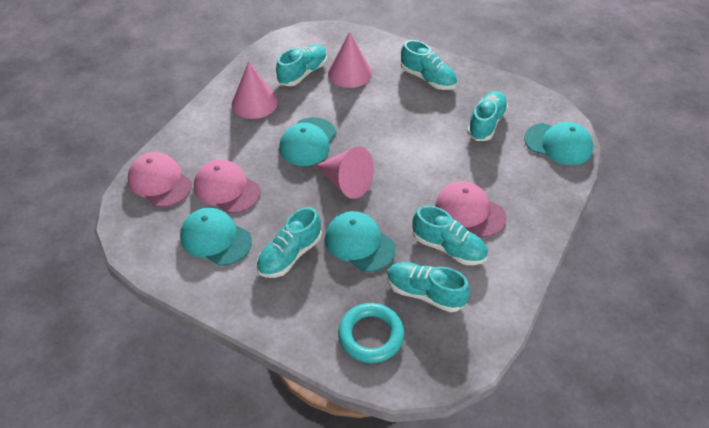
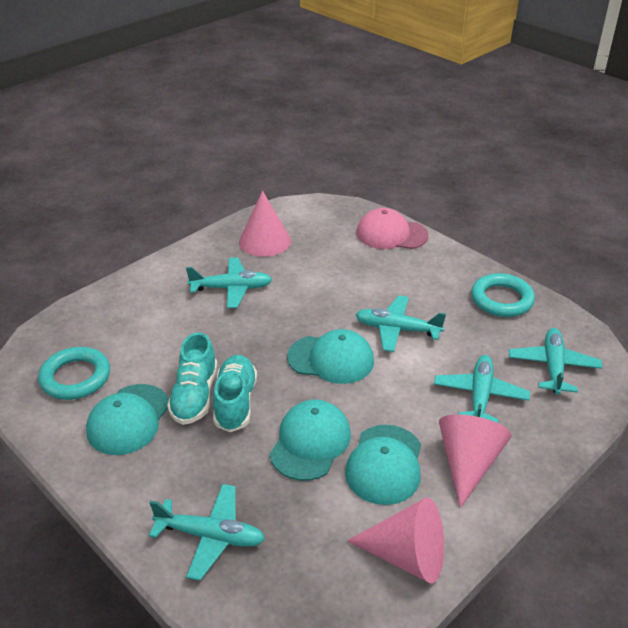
pink cap: 3 -> 1
turquoise plane: 0 -> 5
turquoise ring: 1 -> 2
turquoise shoe: 6 -> 2

